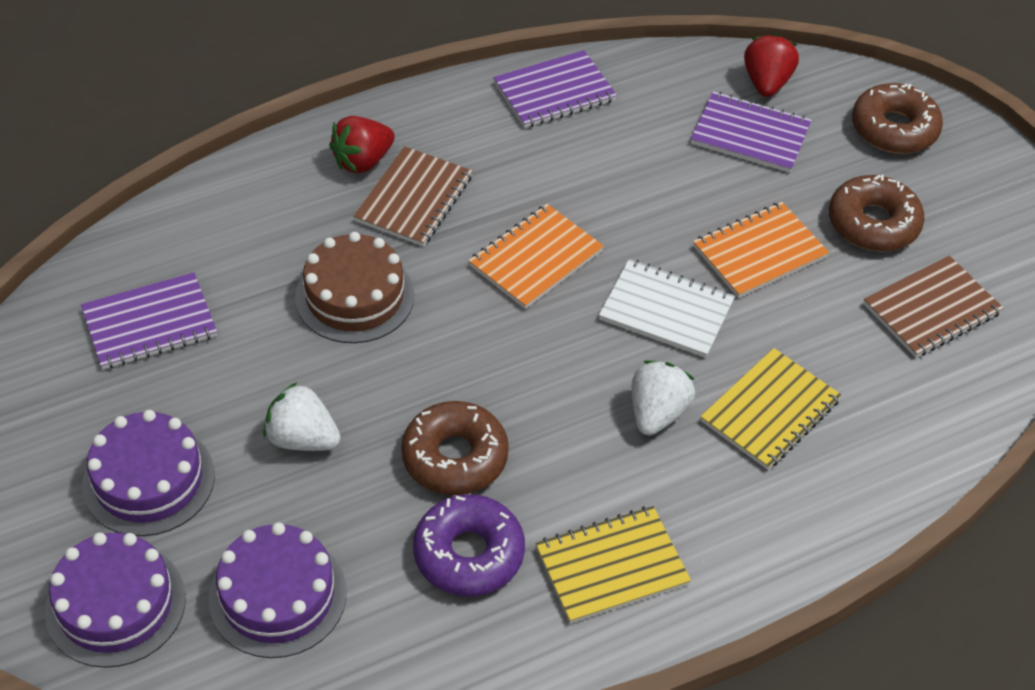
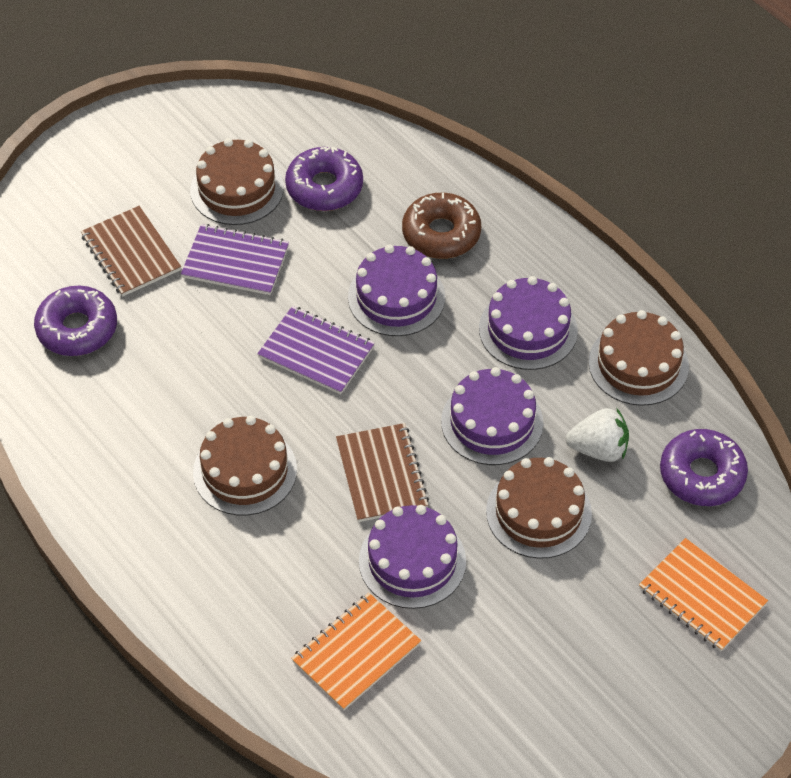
brown cake: 1 -> 4
brown donut: 3 -> 1
purple cake: 3 -> 4
purple donut: 1 -> 3
purple notebook: 3 -> 2
red strawberry: 2 -> 0
white notebook: 1 -> 0
white strawberry: 2 -> 1
yellow notebook: 2 -> 0

